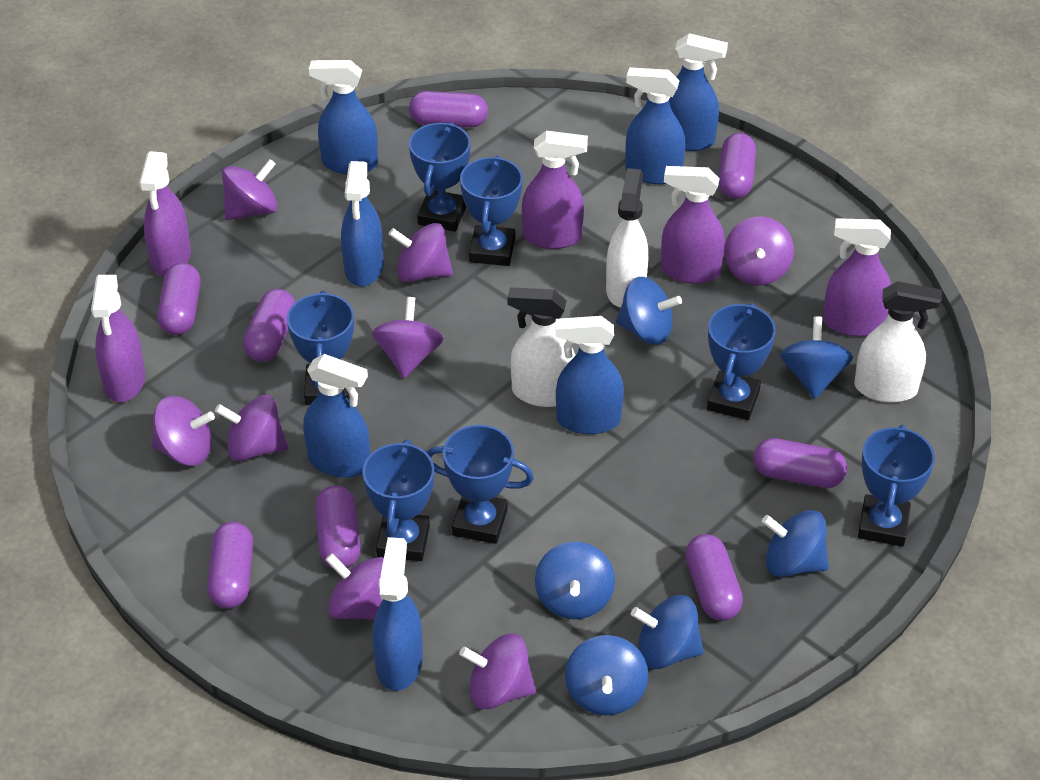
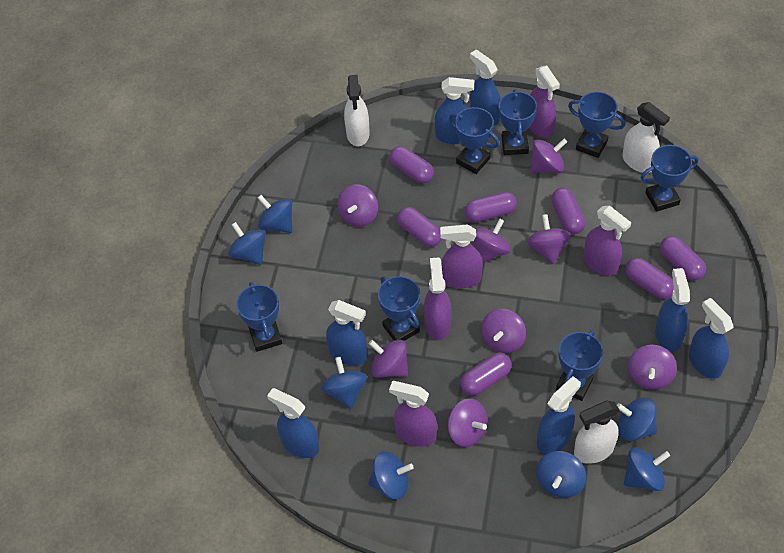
blue spinning top: 6 -> 7
purple capsule: 8 -> 7

